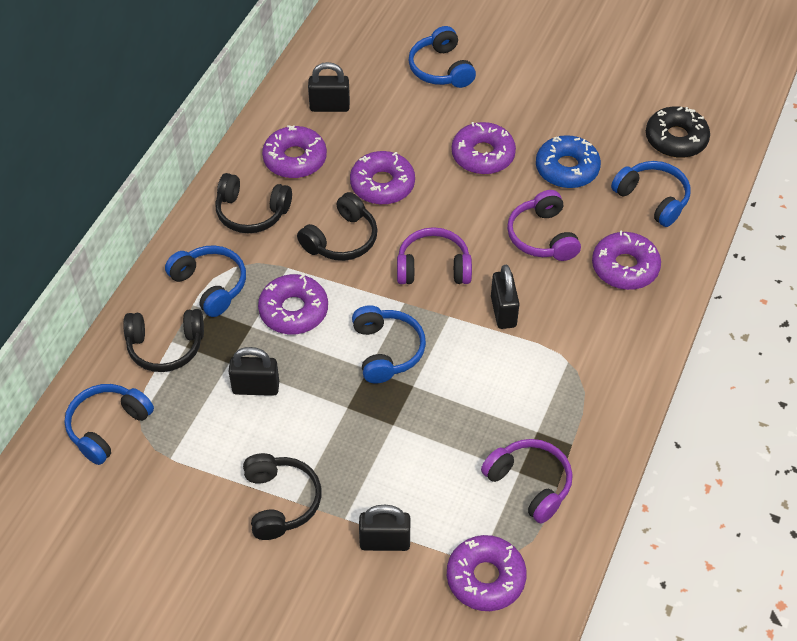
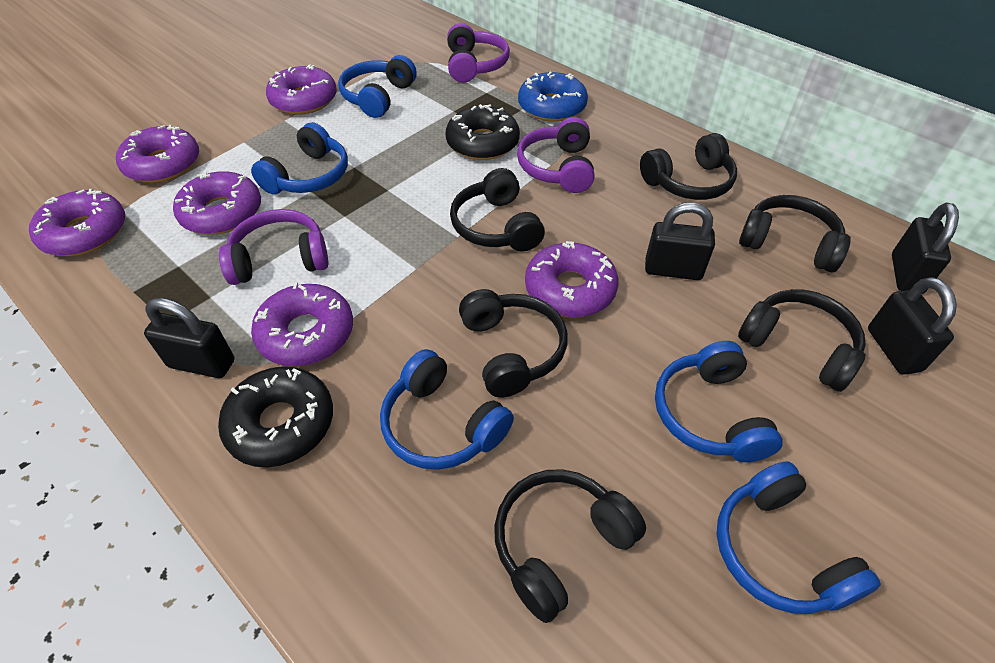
black donut: 1 -> 2
black headphones: 4 -> 6

